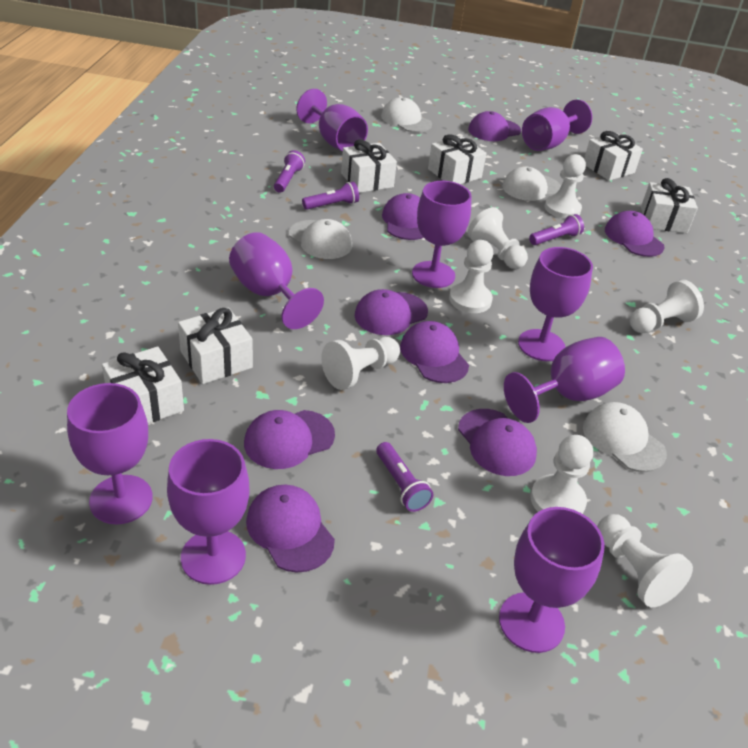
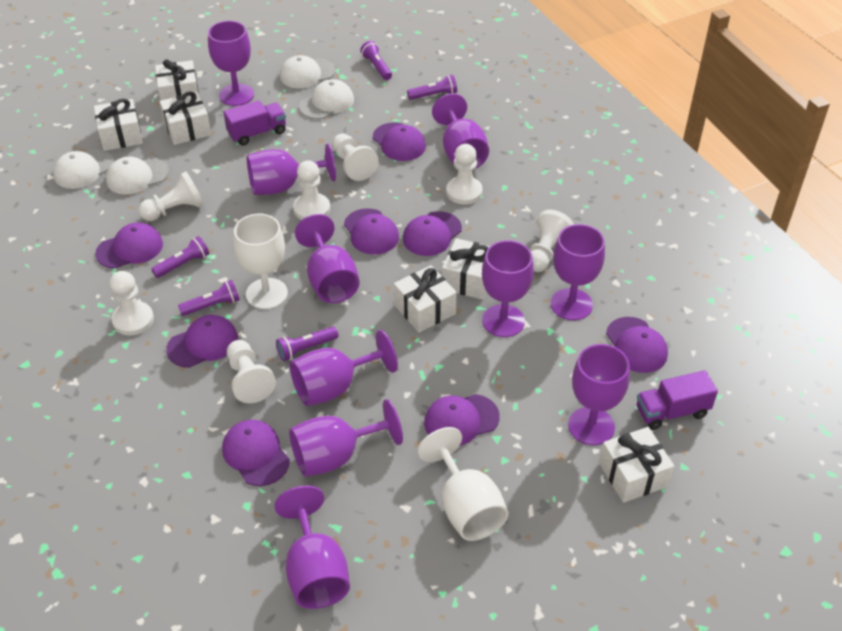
purple flashlight: 4 -> 5
purple goblet: 9 -> 10
purple truck: 0 -> 2
white goblet: 0 -> 2

